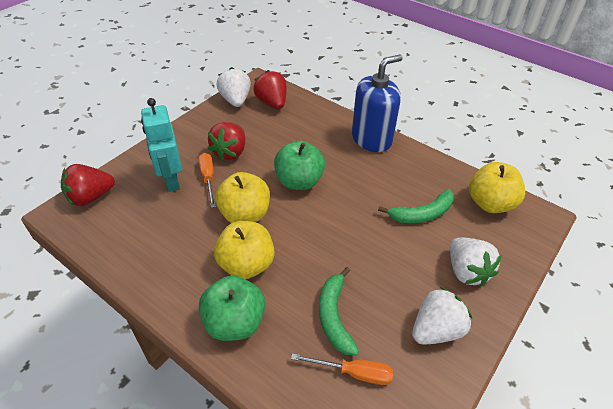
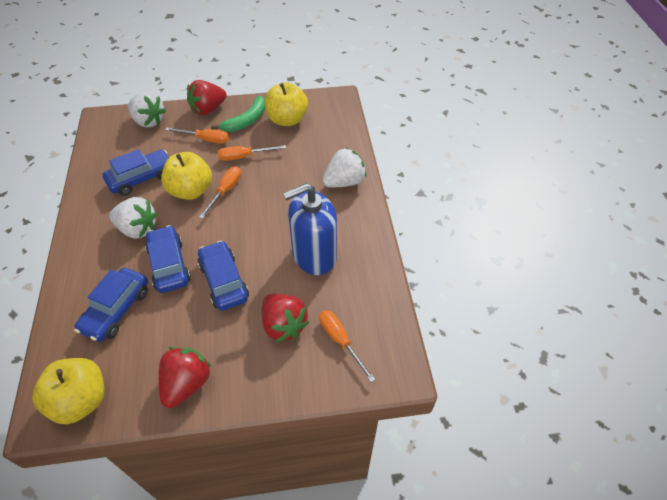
blue car: 0 -> 4
green apple: 2 -> 0
green banana: 2 -> 1
orange screwdriver: 2 -> 4
turquoise robot: 1 -> 0

